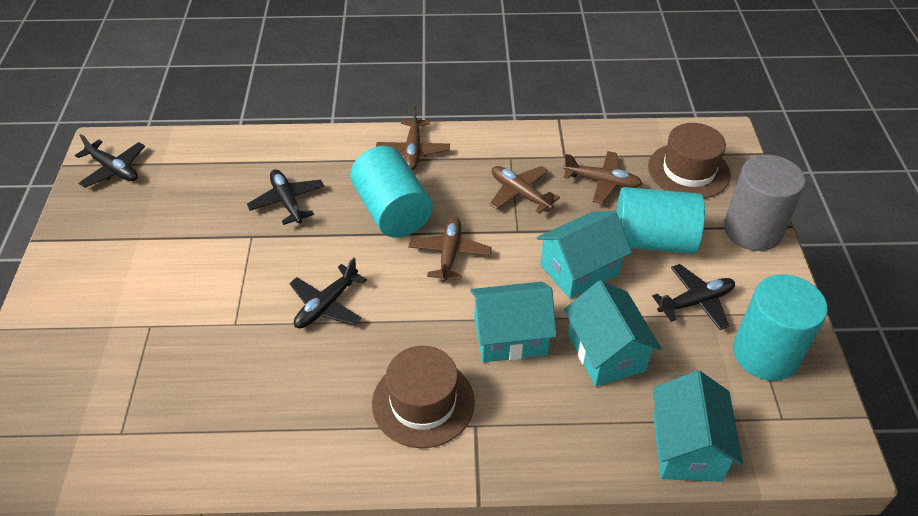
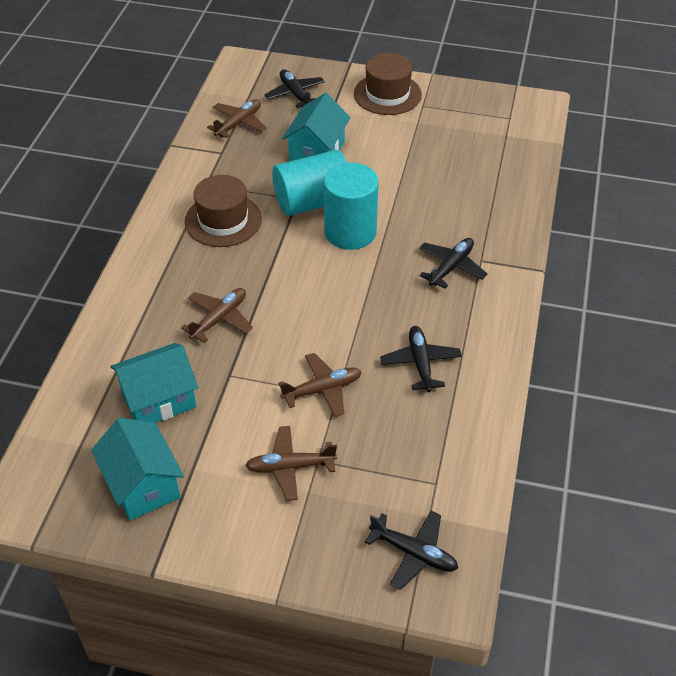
grey cylinder: 1 -> 0
turquoise cylinder: 3 -> 2
turquoise house: 4 -> 3

